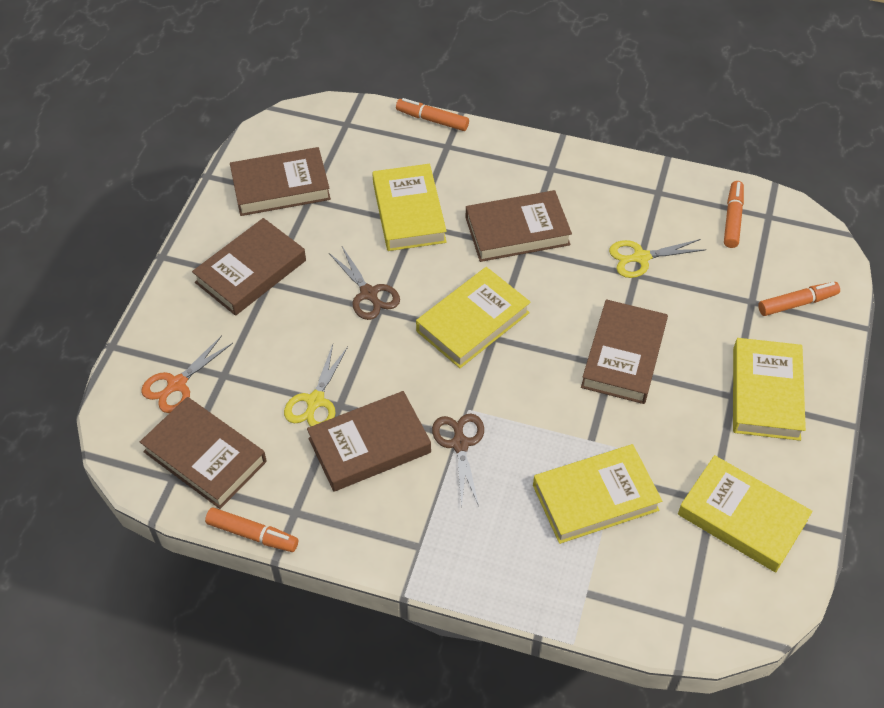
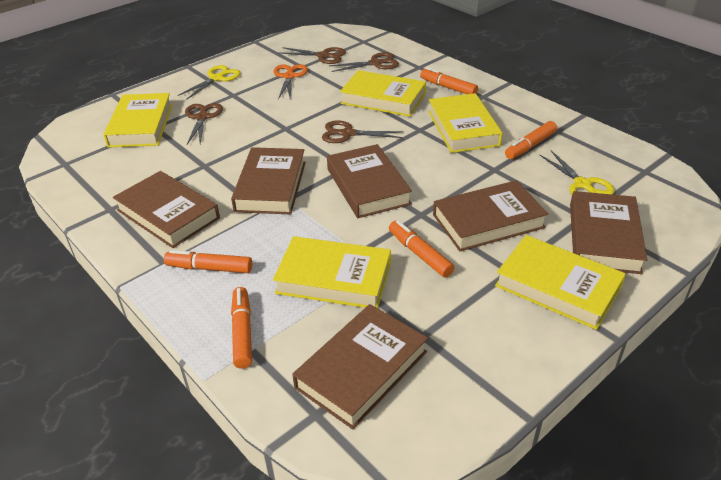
brown scissors: 2 -> 4
orange marker: 4 -> 5

